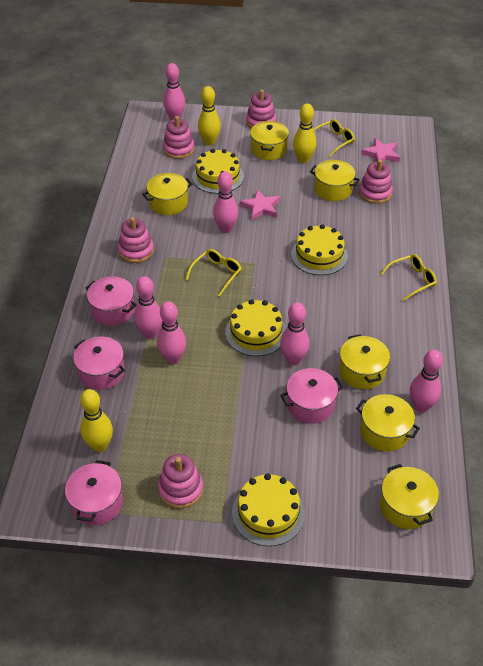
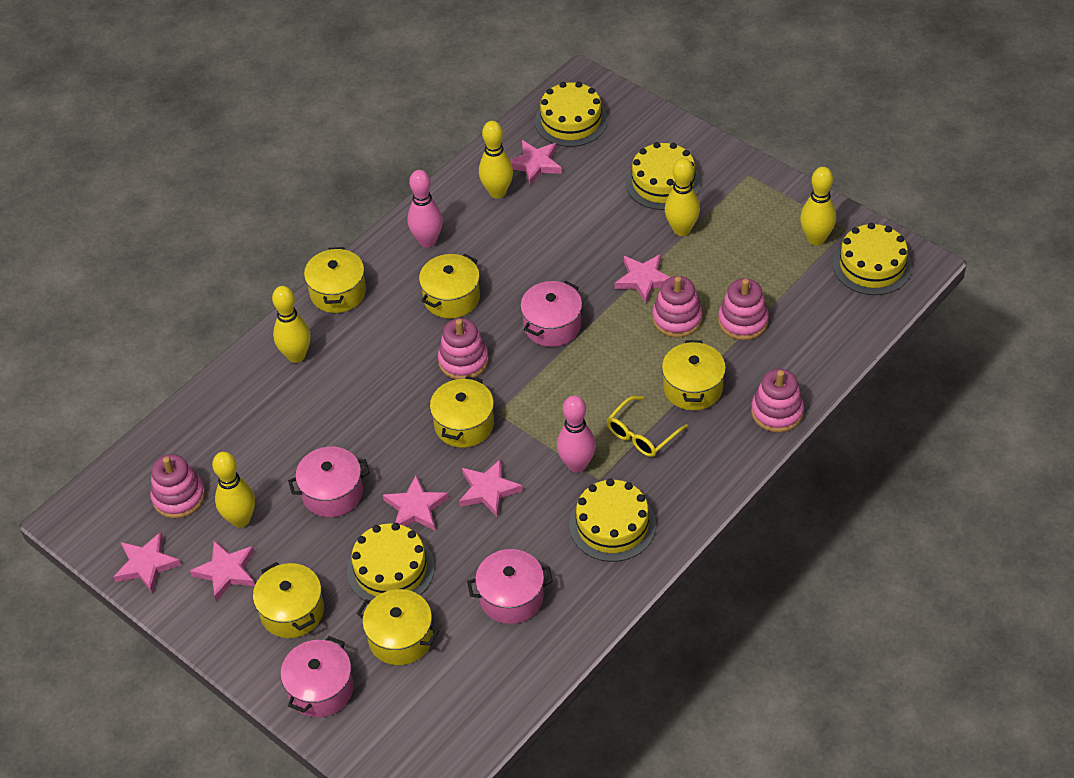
pink bowling pin: 6 -> 2
pink star: 2 -> 6
yellow bowling pin: 3 -> 5
yellow cake: 4 -> 5
yellow glasses: 3 -> 1

